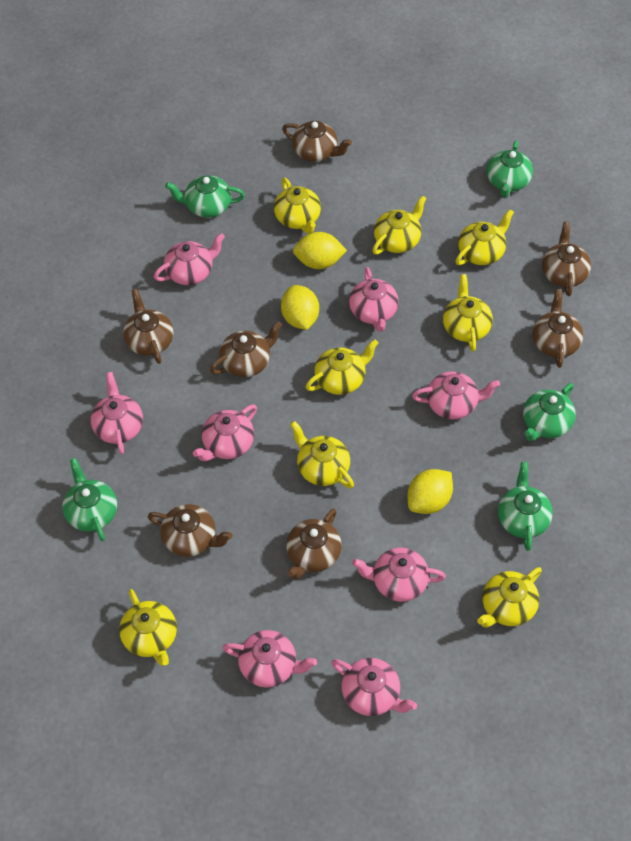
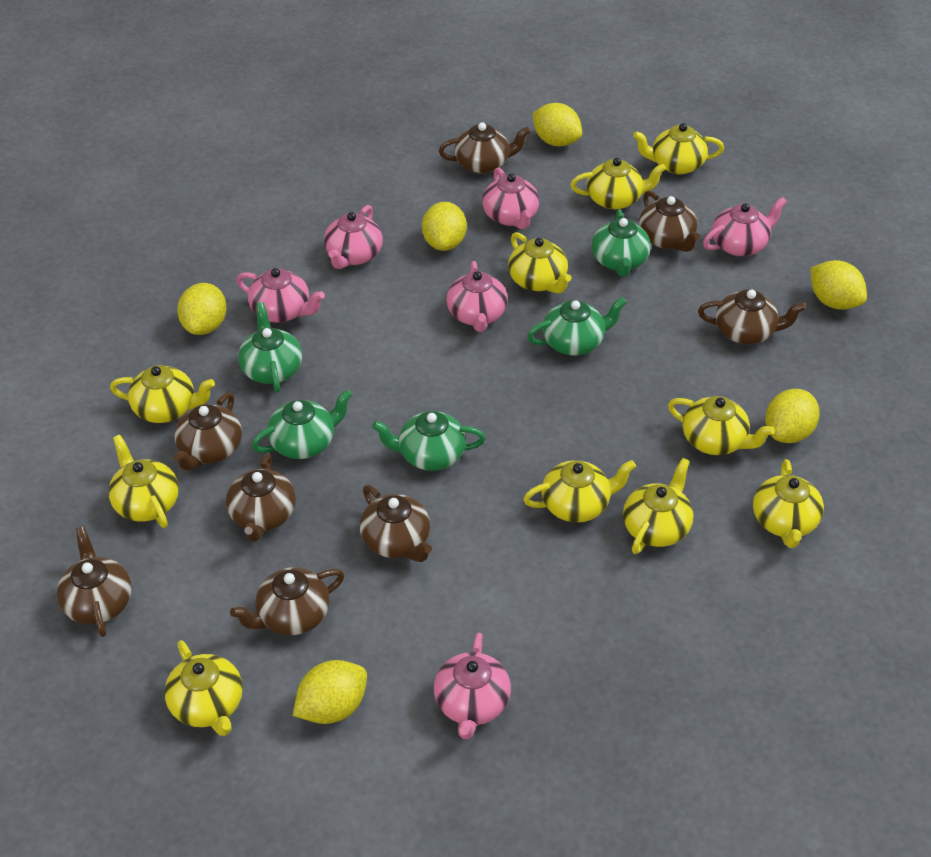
brown teapot: 7 -> 8
pink teapot: 8 -> 6
yellow lemon: 3 -> 6
yellow teapot: 8 -> 10

